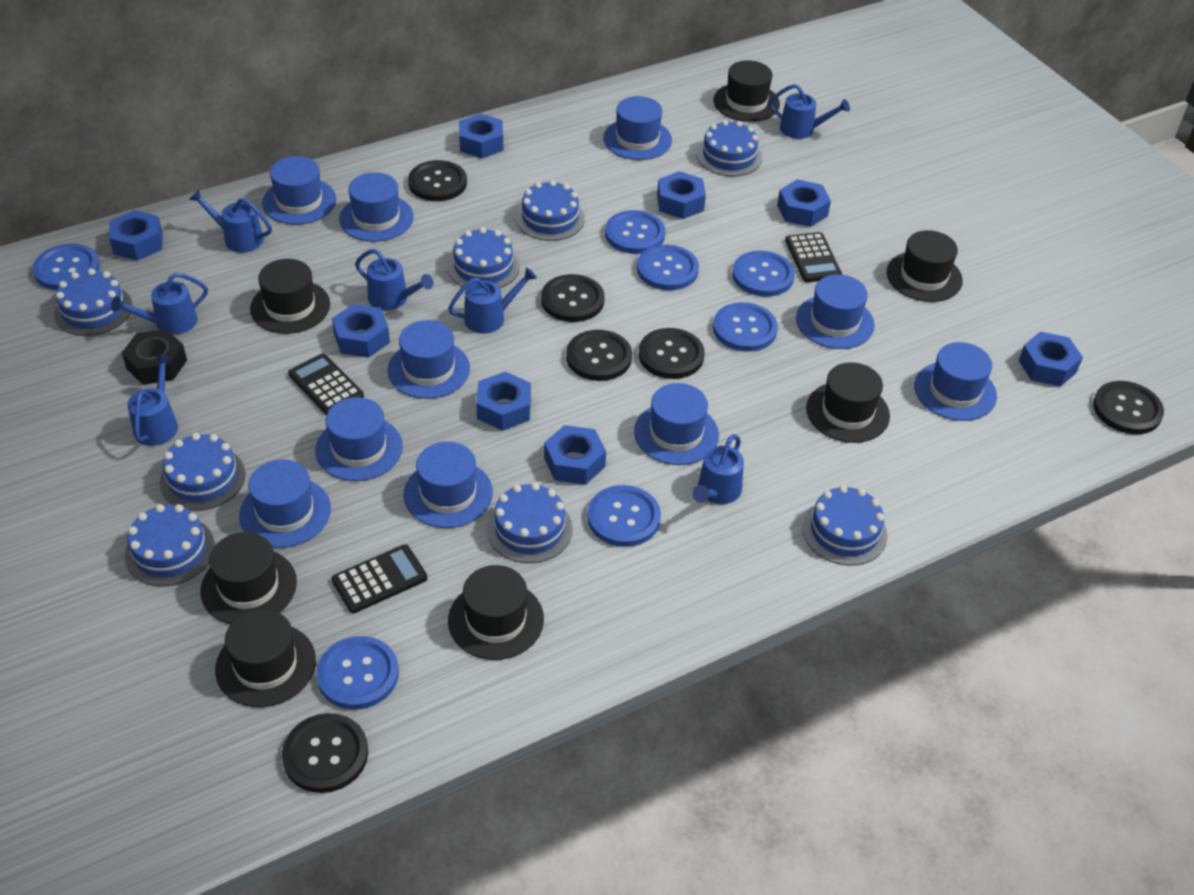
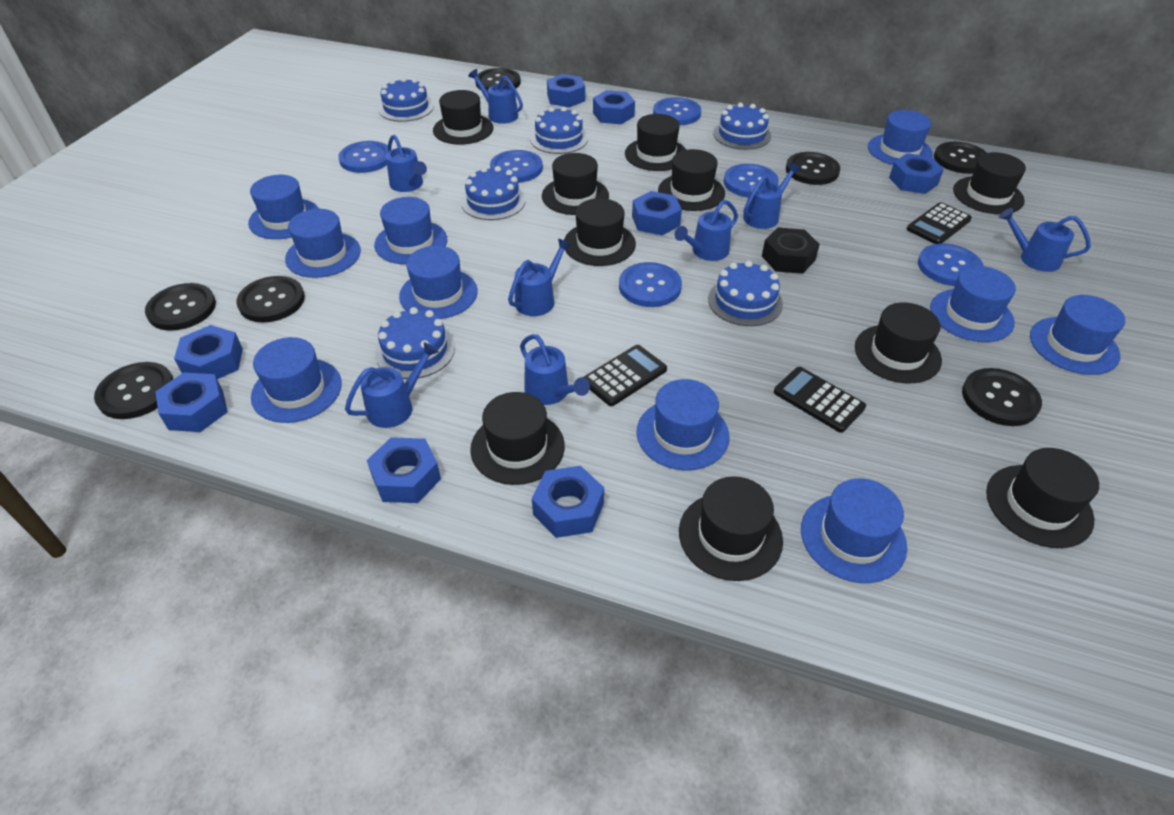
black button: 6 -> 7
black hat: 7 -> 10
blue button: 7 -> 6
blue cake: 8 -> 6
blue watering can: 7 -> 8

